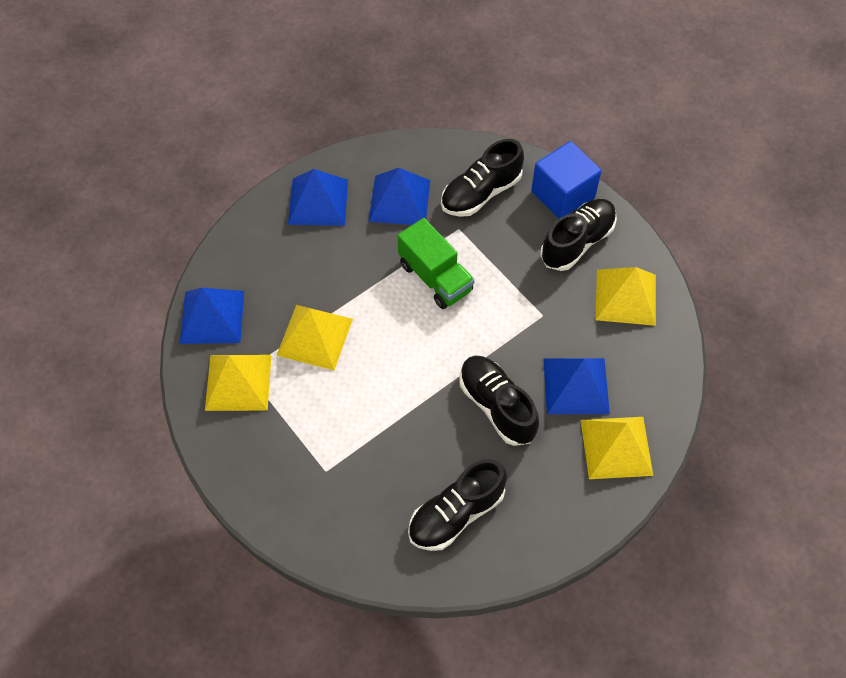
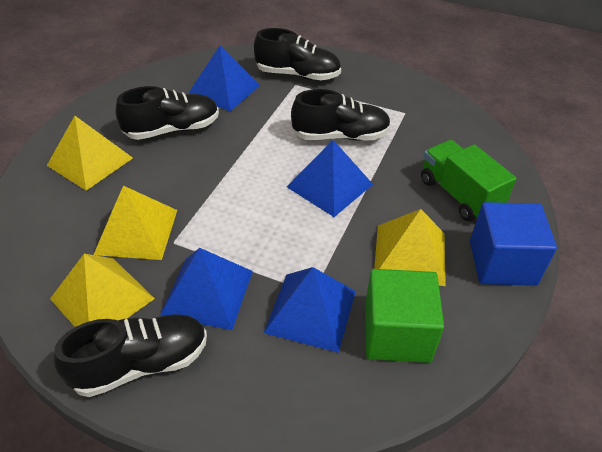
green cube: 0 -> 1

